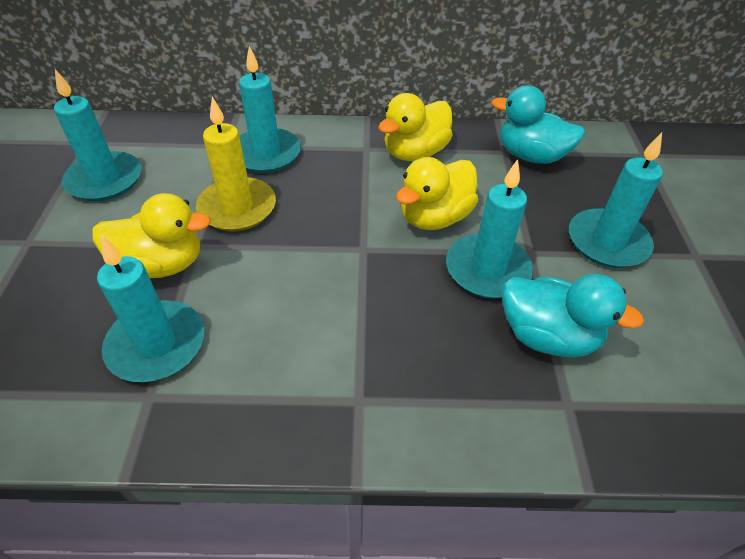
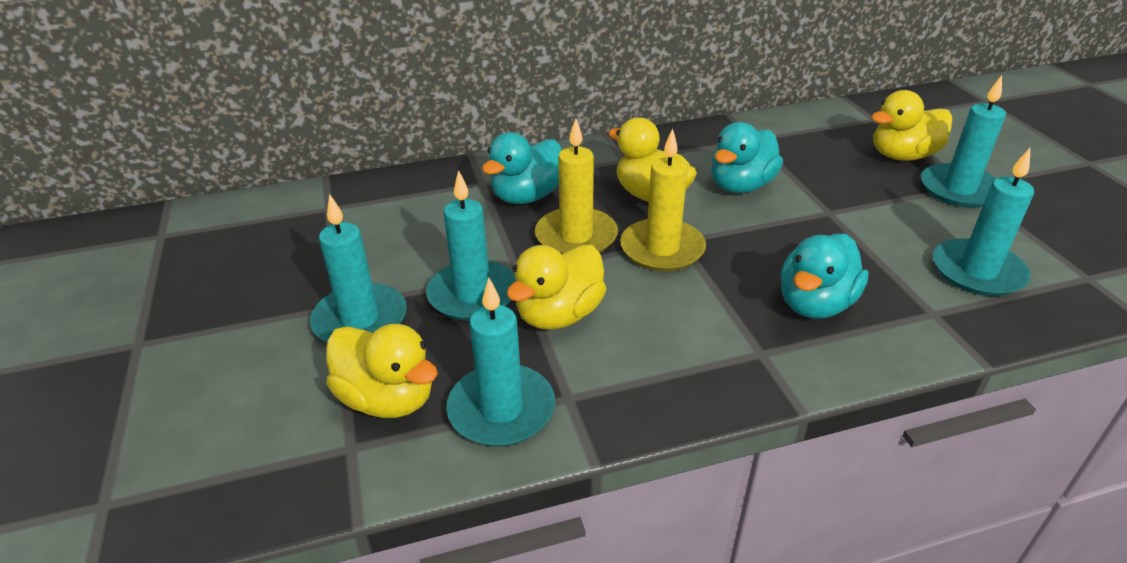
turquoise duck: 2 -> 3
yellow candle: 1 -> 2
yellow duck: 3 -> 4

